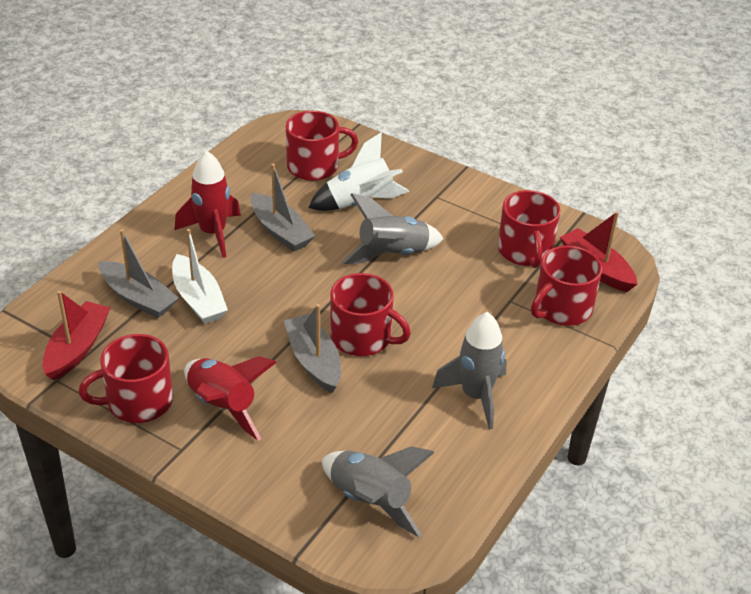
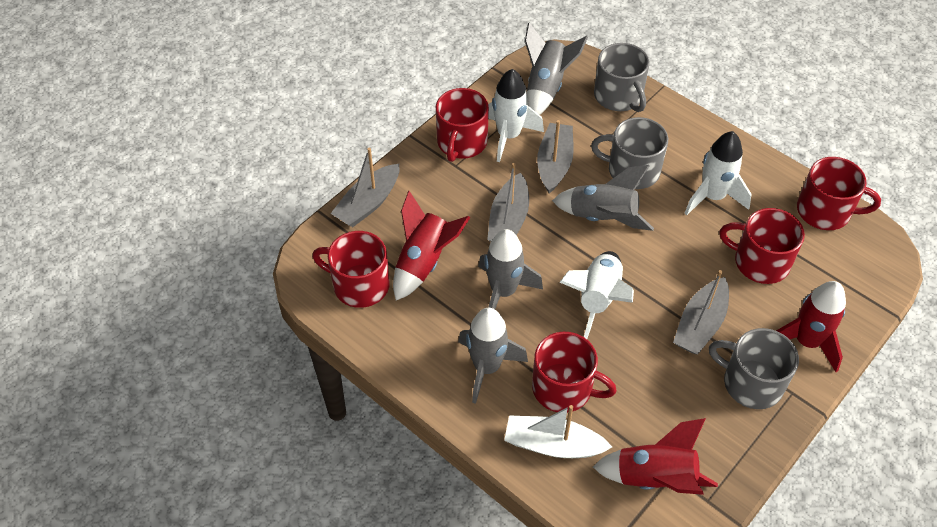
grey boat: 3 -> 4
grey mug: 0 -> 3
grey rocket: 3 -> 4
red boat: 2 -> 0
red rocket: 2 -> 3
white rocket: 1 -> 3

